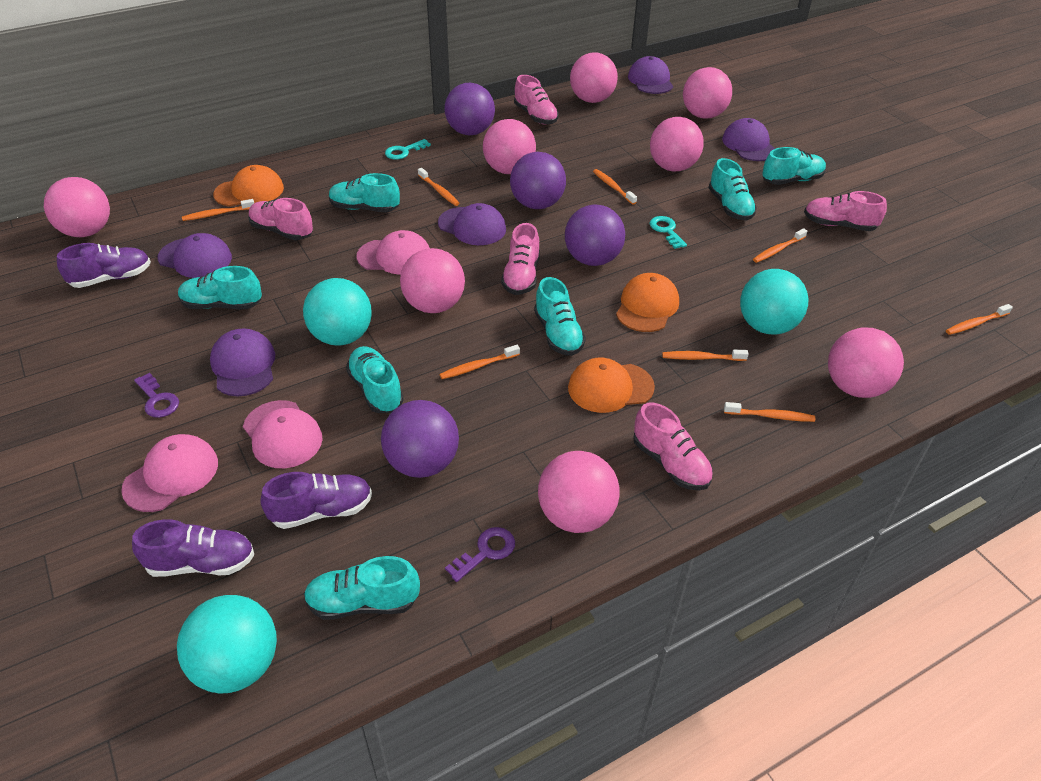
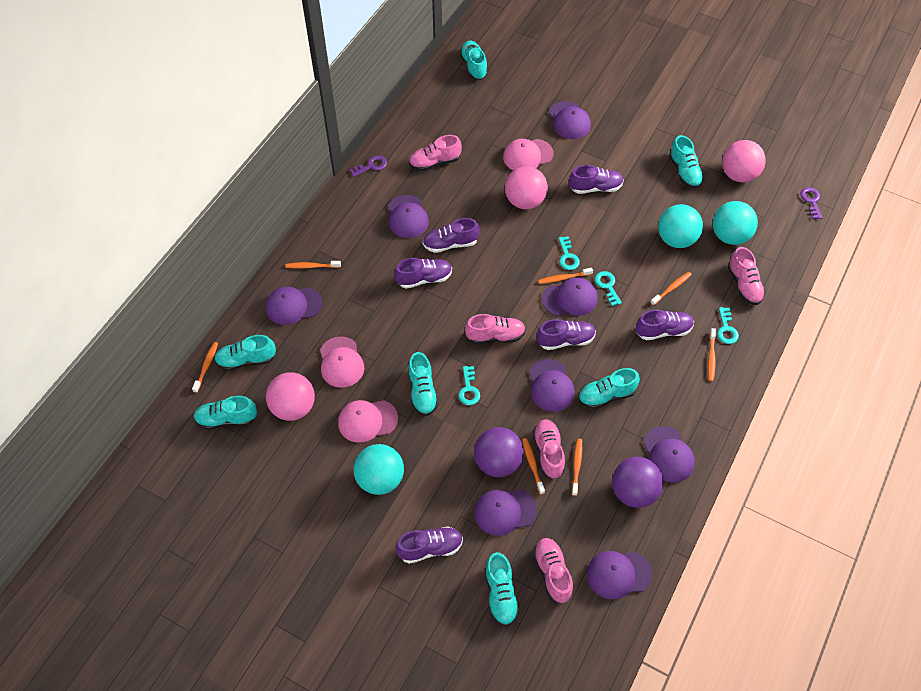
orange cap: 3 -> 0
orange toothbrush: 8 -> 7
pink ball: 8 -> 3
purple ball: 4 -> 2
purple cap: 5 -> 8
purple shoe: 3 -> 6
turquoise key: 2 -> 4

